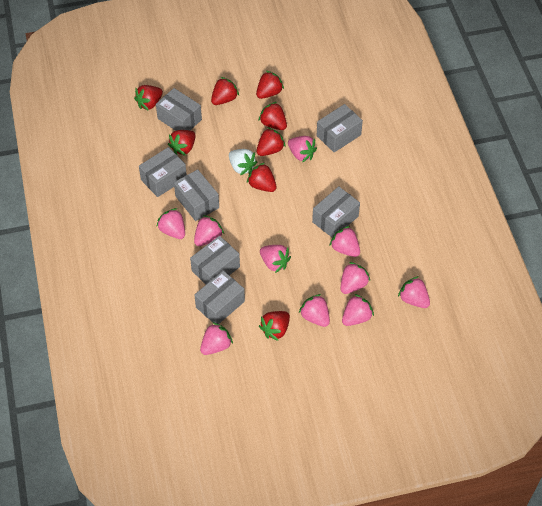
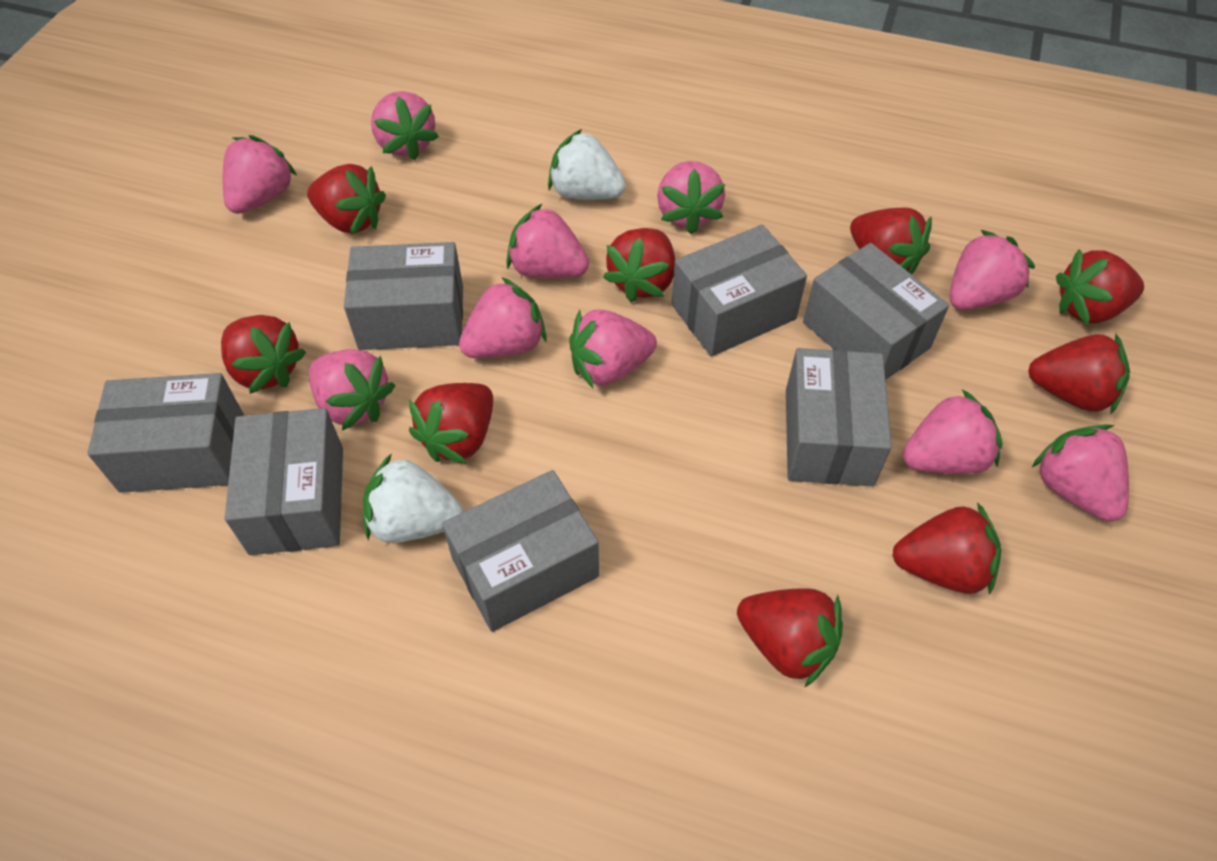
red strawberry: 8 -> 9
white strawberry: 1 -> 2

